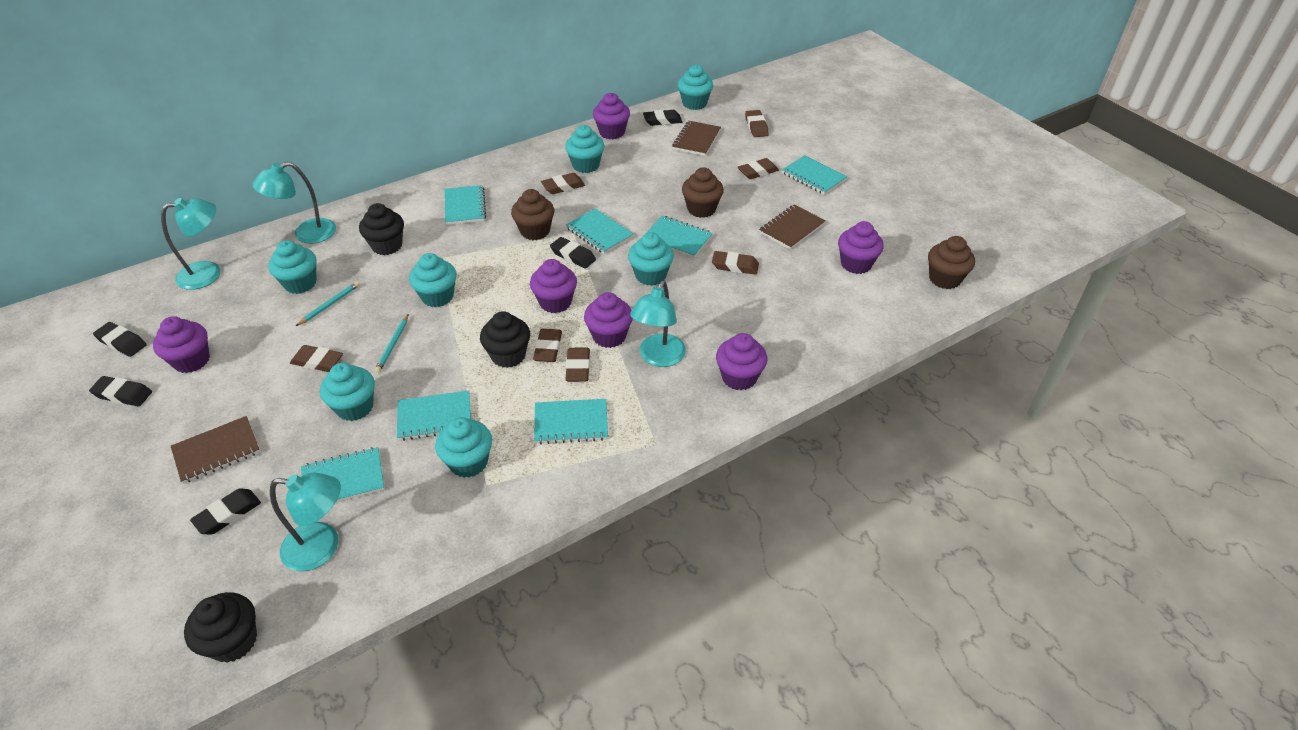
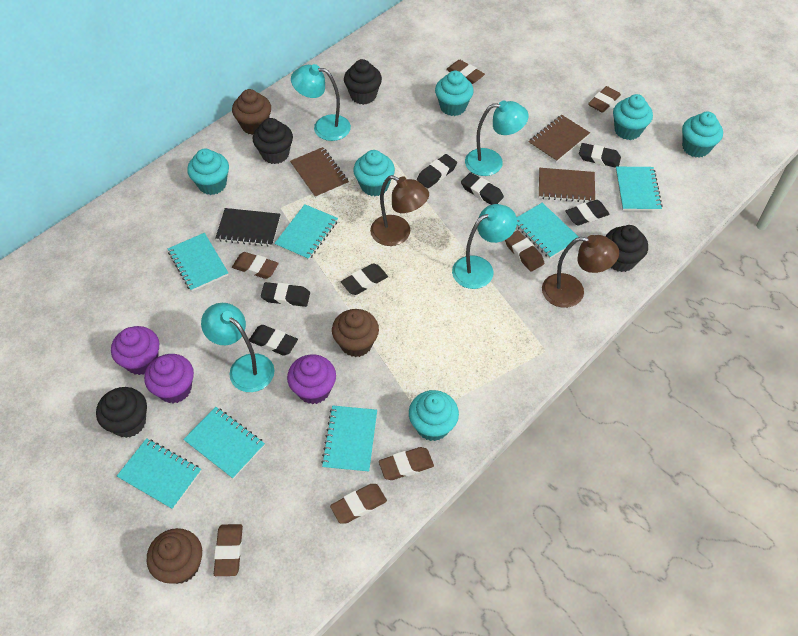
black cupcake: 3 -> 4
black eraser: 5 -> 7
black notebook: 0 -> 1
brown lamp: 0 -> 2
purple cupcake: 6 -> 3
turquoise cupcake: 7 -> 6
turquoise pencil: 2 -> 0

